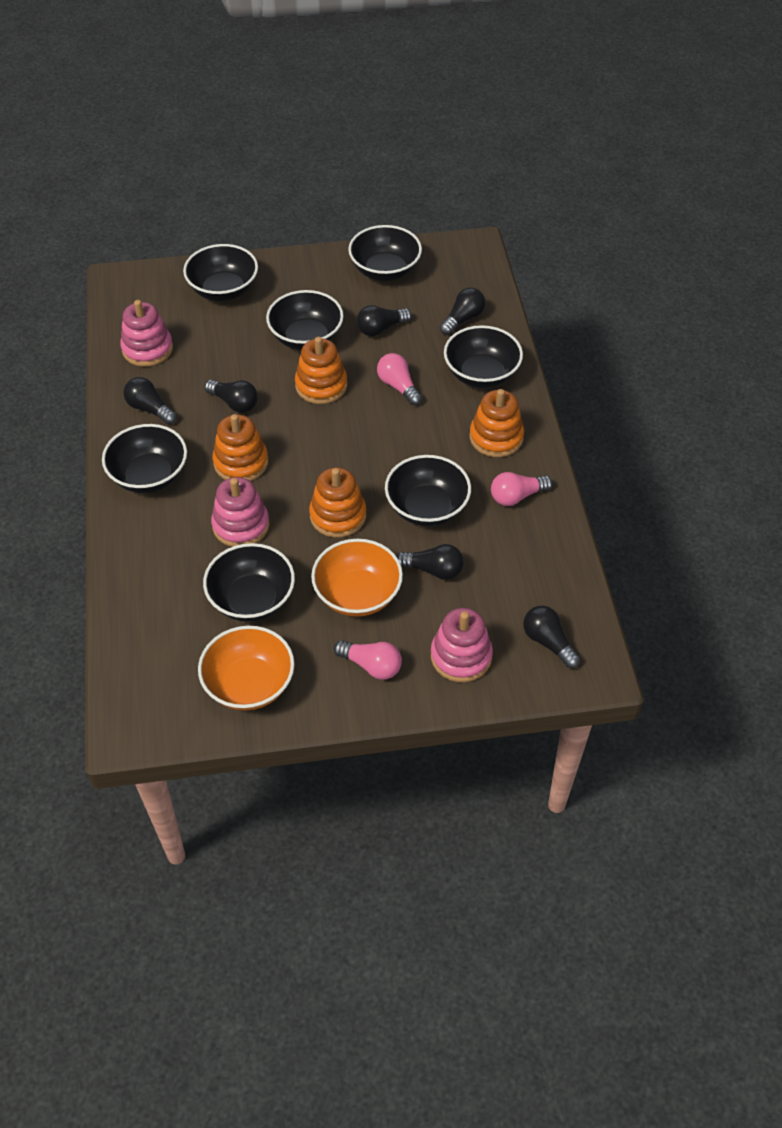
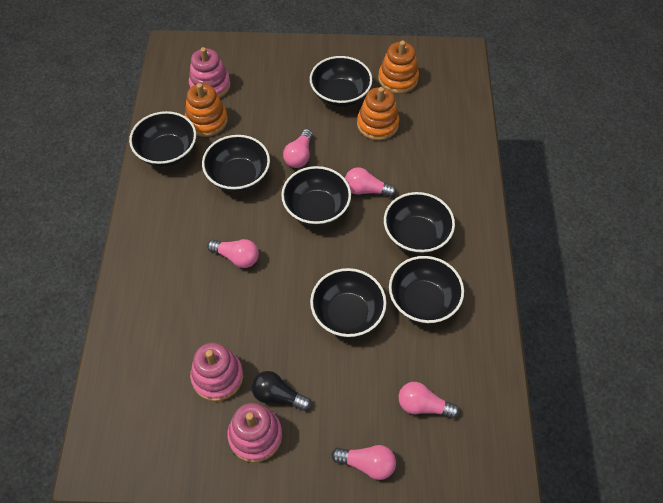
black light bulb: 6 -> 1
orange bowl: 2 -> 0
orange stacking toy: 4 -> 3
pink light bulb: 3 -> 5

